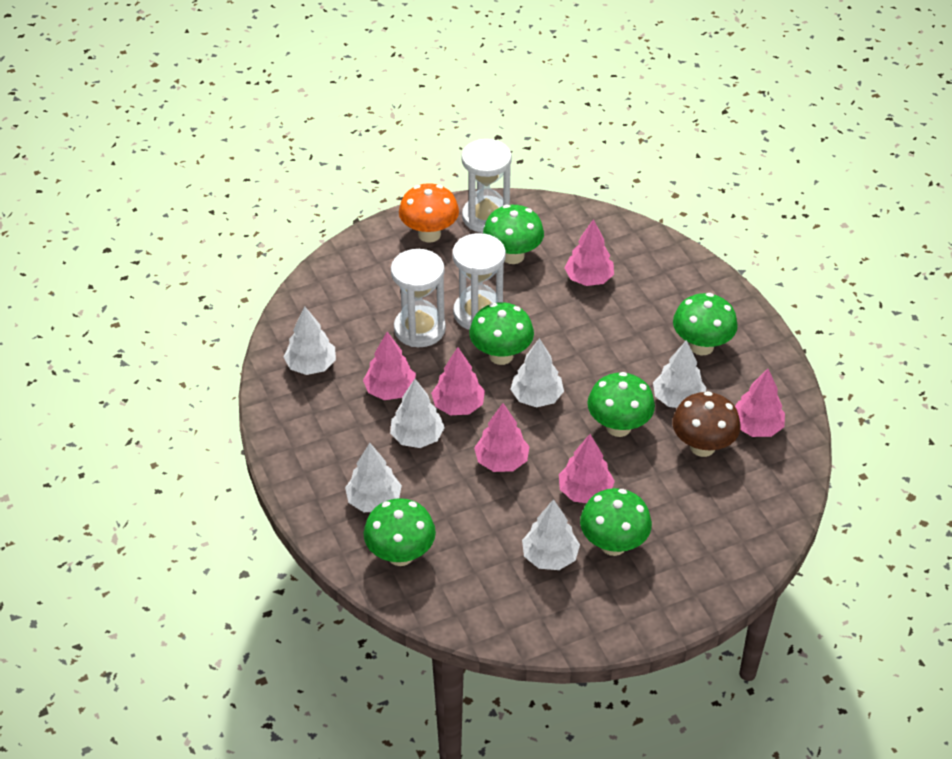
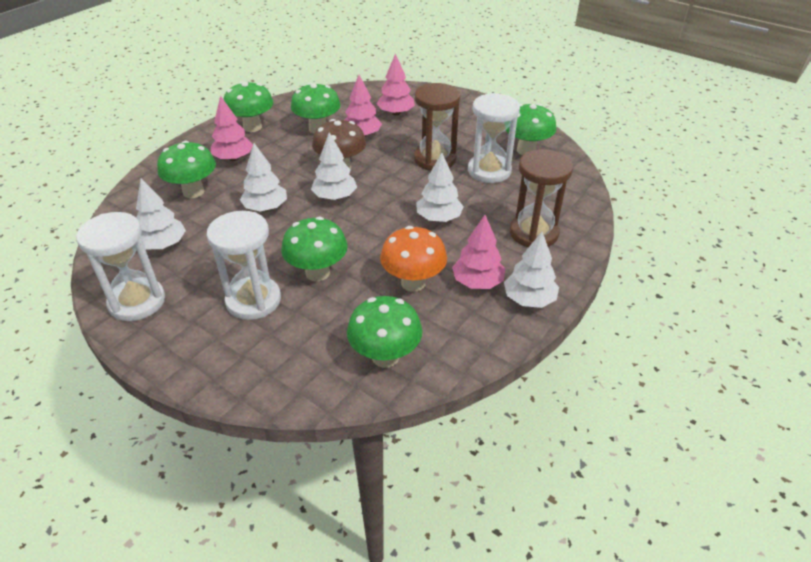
brown hourglass: 0 -> 2
pink tree: 6 -> 4
white tree: 6 -> 5

